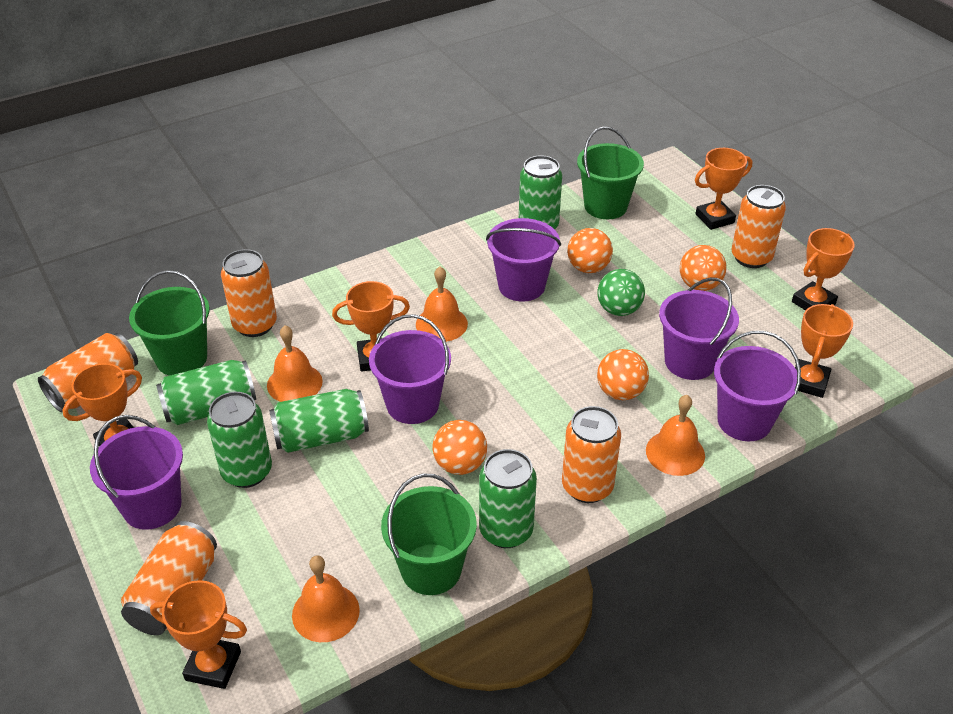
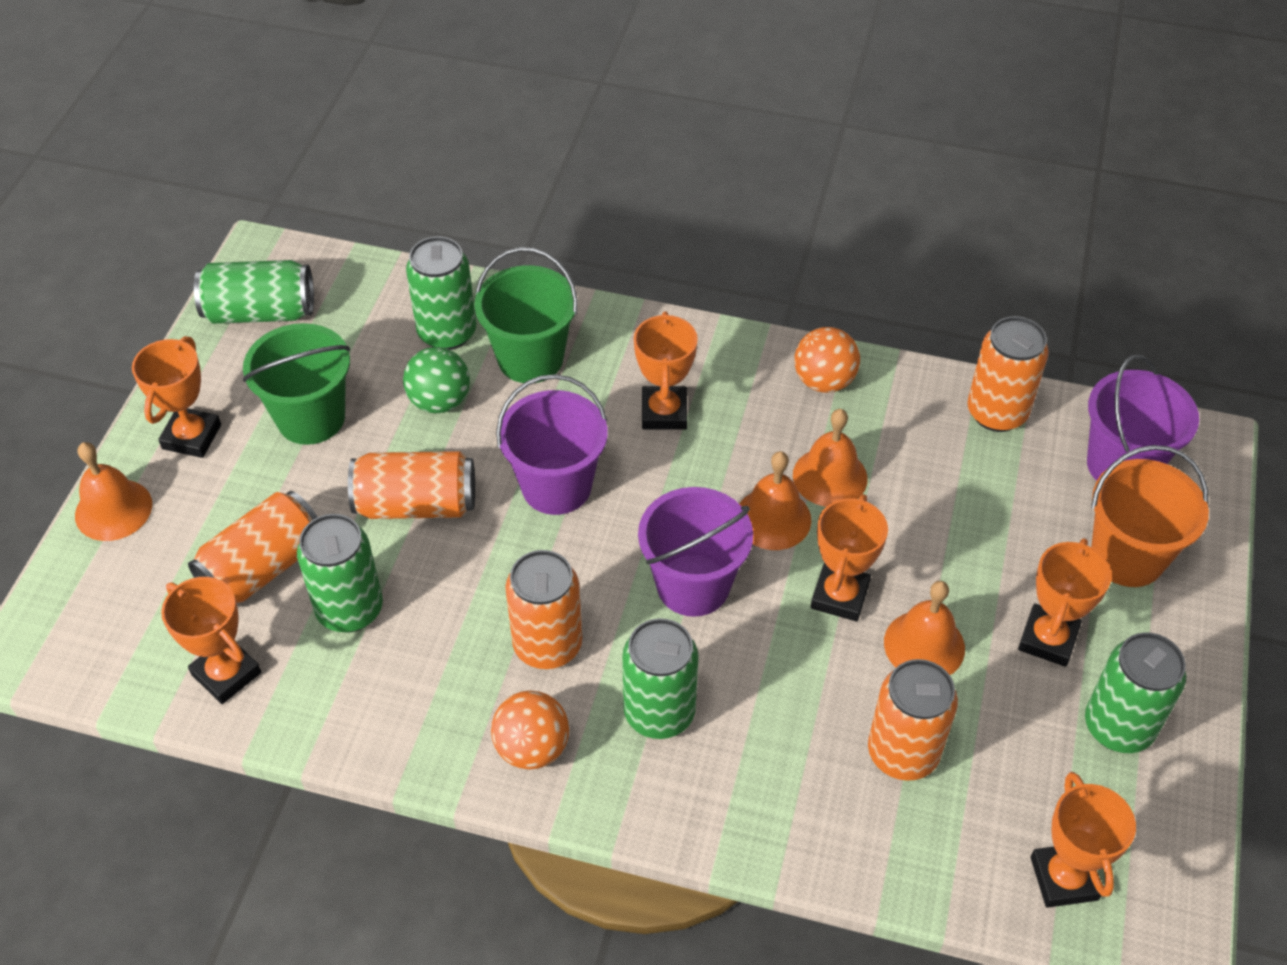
green bucket: 3 -> 2
orange ball: 4 -> 2
orange bucket: 0 -> 1
purple bucket: 5 -> 3

